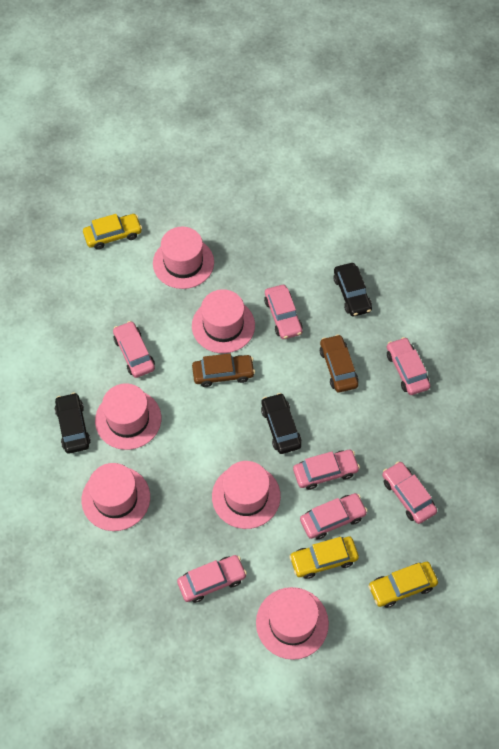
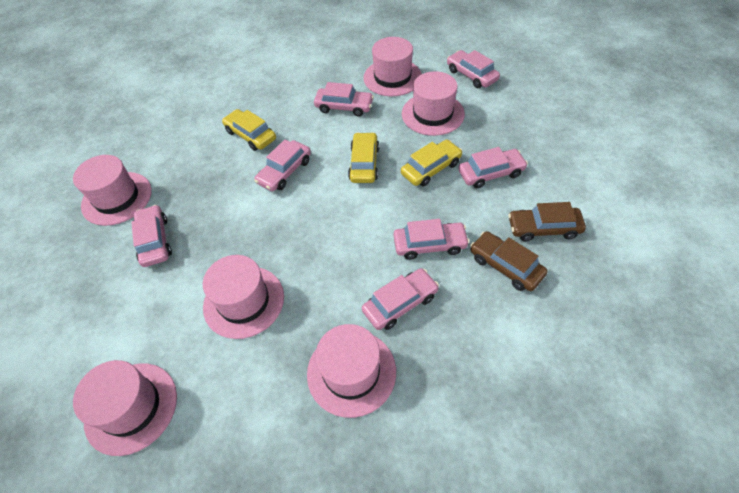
black car: 3 -> 0

